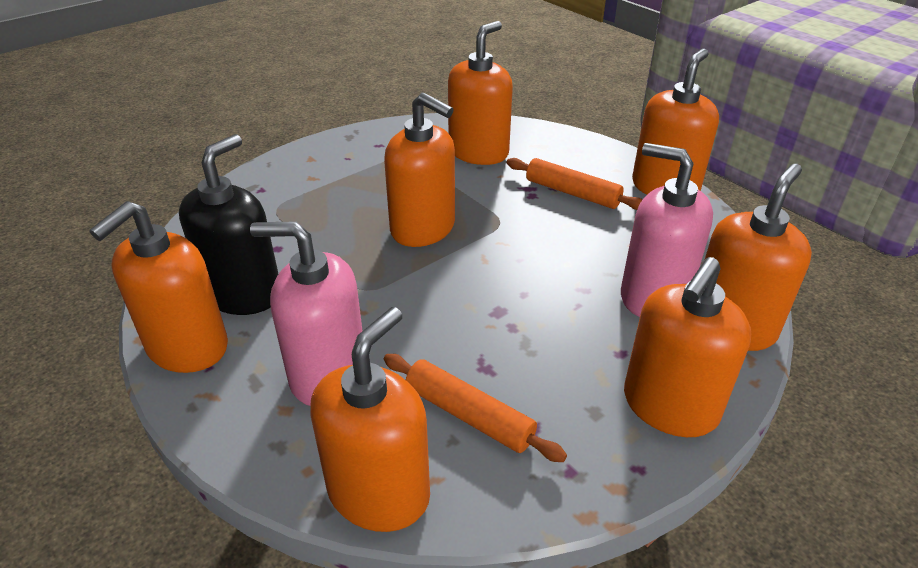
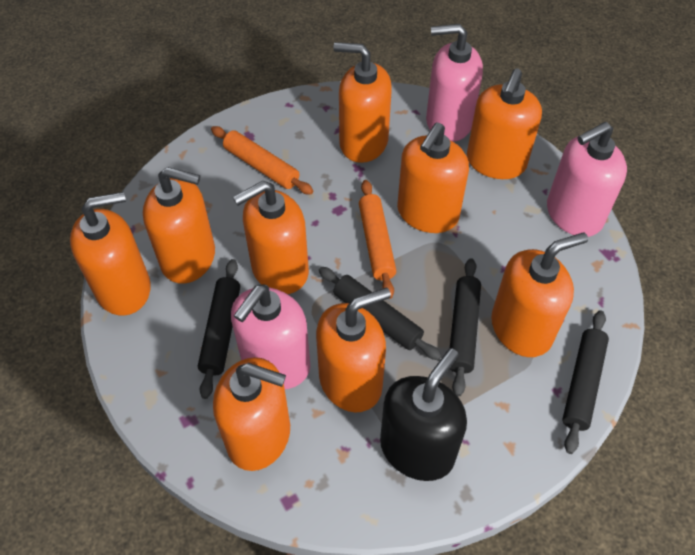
black rolling pin: 0 -> 4
orange soap dispenser: 7 -> 9
pink soap dispenser: 2 -> 3

